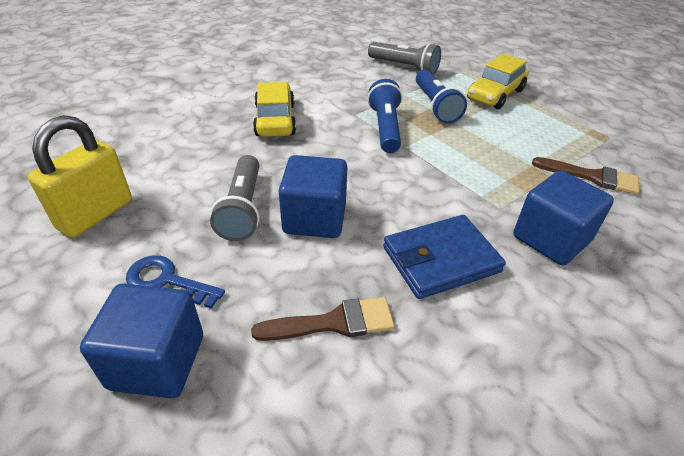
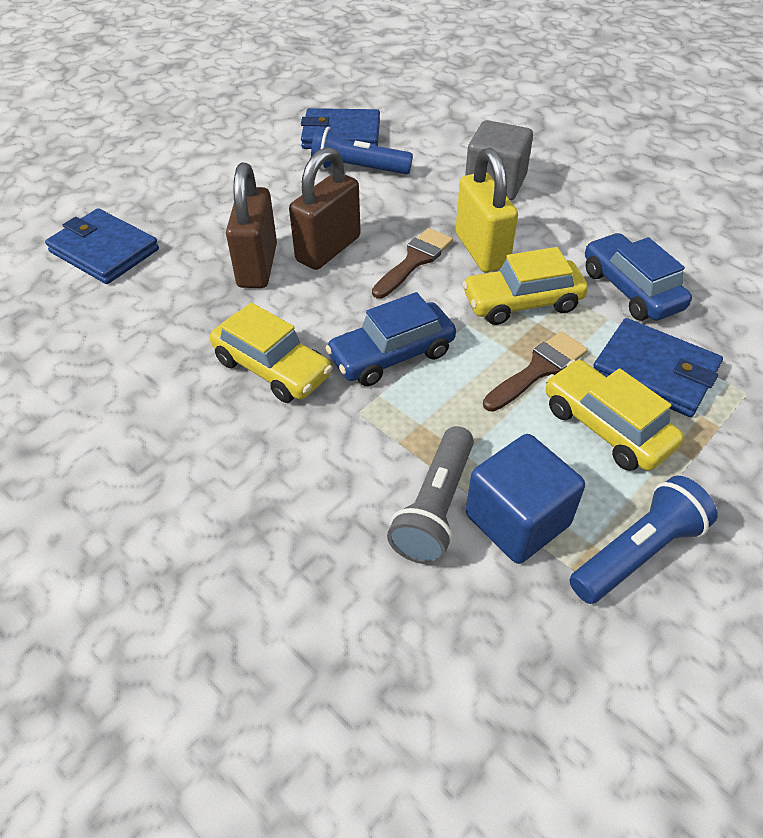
blue car: 0 -> 2
blue cube: 3 -> 1
blue key: 1 -> 0
blue wallet: 1 -> 3
brown padlock: 0 -> 2
grey cube: 0 -> 1
grey flashlight: 2 -> 1
yellow car: 2 -> 3

